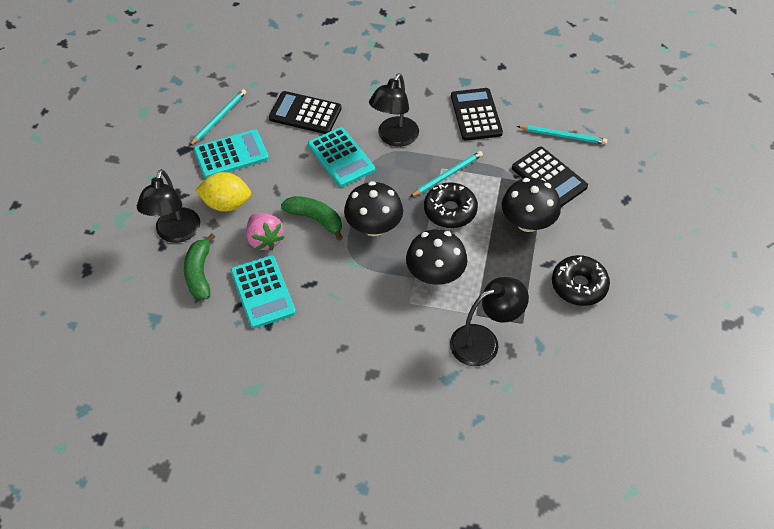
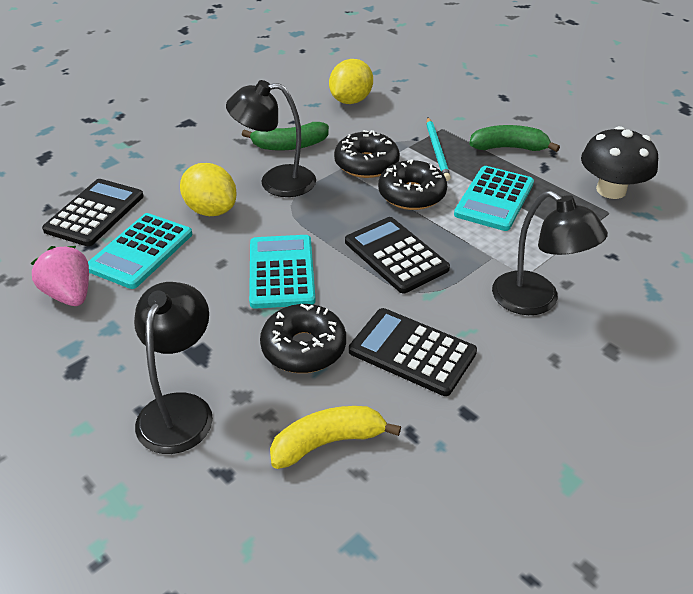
black donut: 2 -> 3
black mushroom: 3 -> 1
turquoise pencil: 3 -> 1
yellow banana: 0 -> 1
yellow lemon: 1 -> 2

